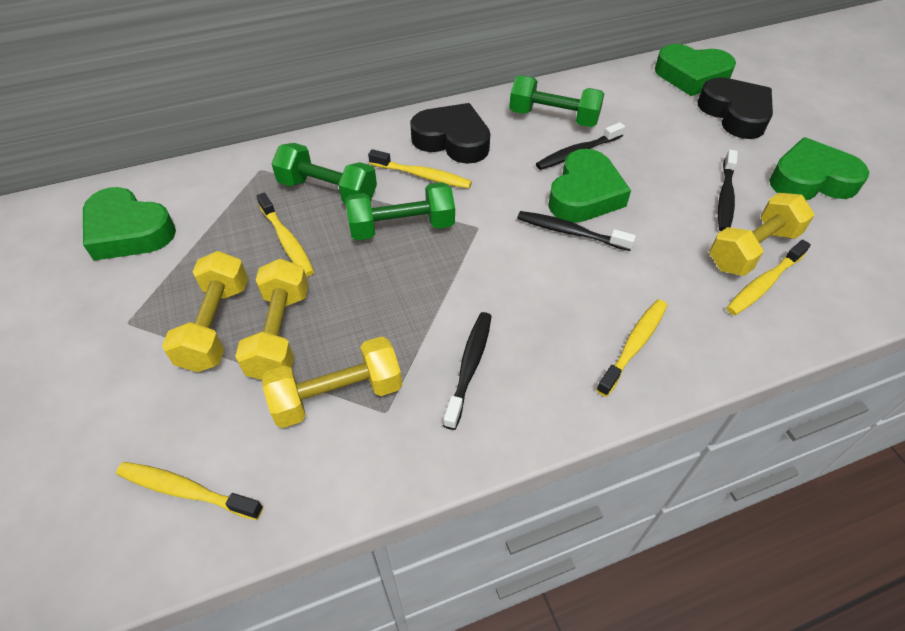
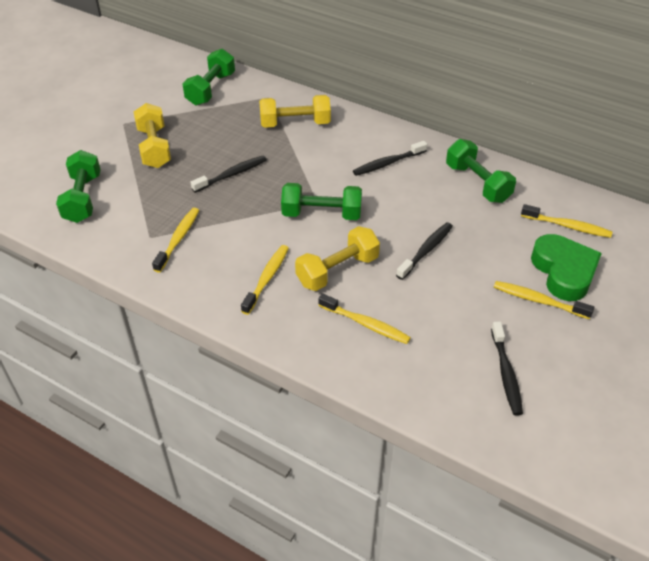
black heart: 2 -> 0
green dumbbell: 3 -> 4
green heart: 4 -> 1
yellow dumbbell: 4 -> 3

